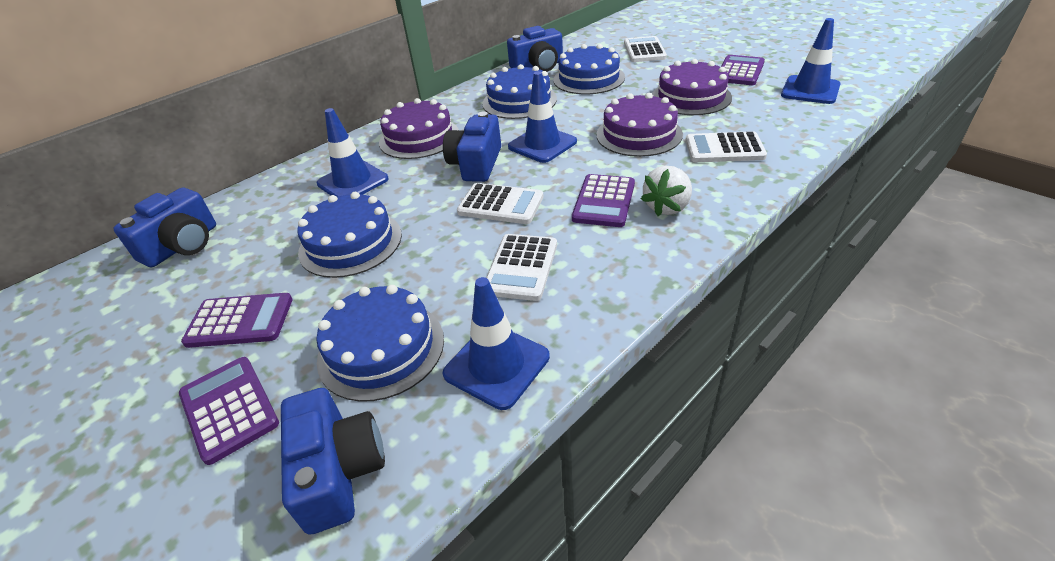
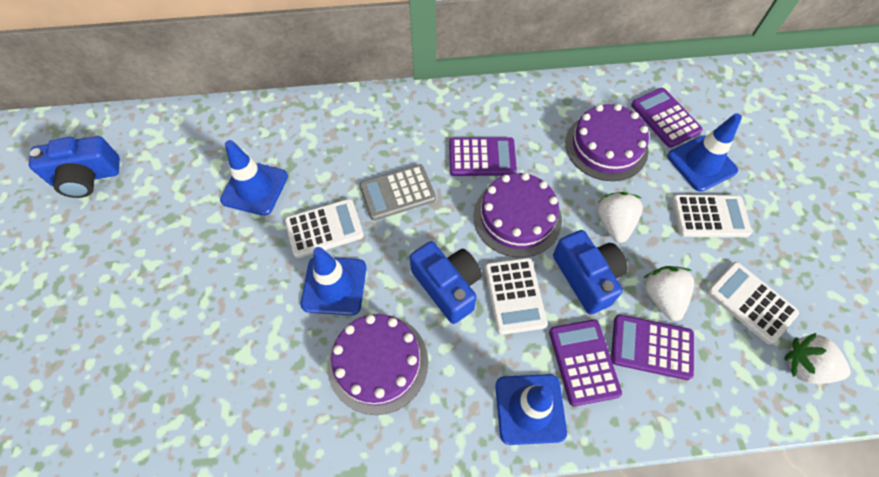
blue cake: 4 -> 0
blue camera: 4 -> 3
grey calculator: 0 -> 1
white strawberry: 1 -> 3

